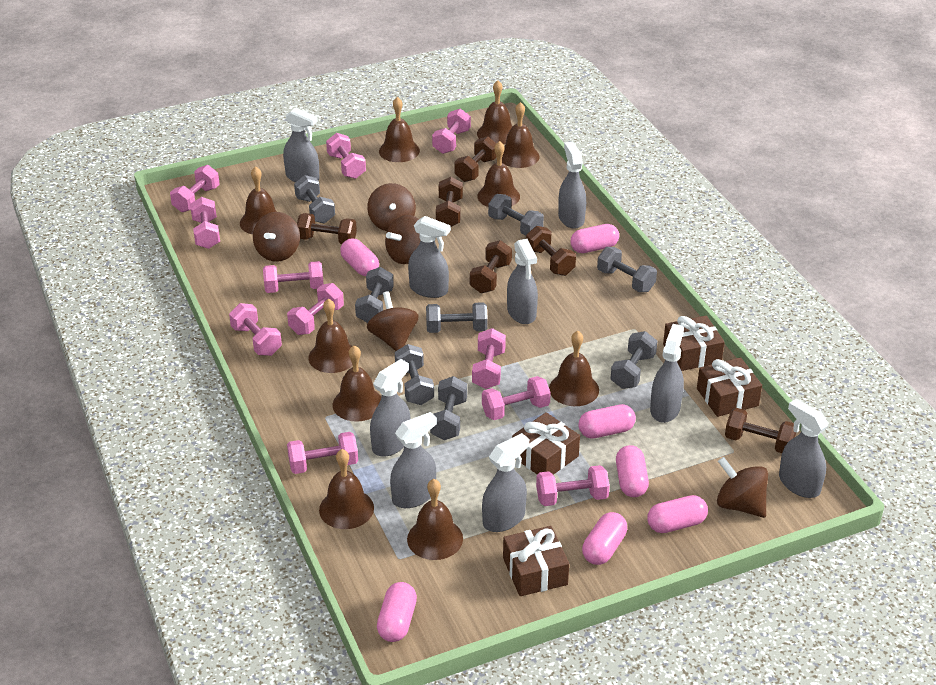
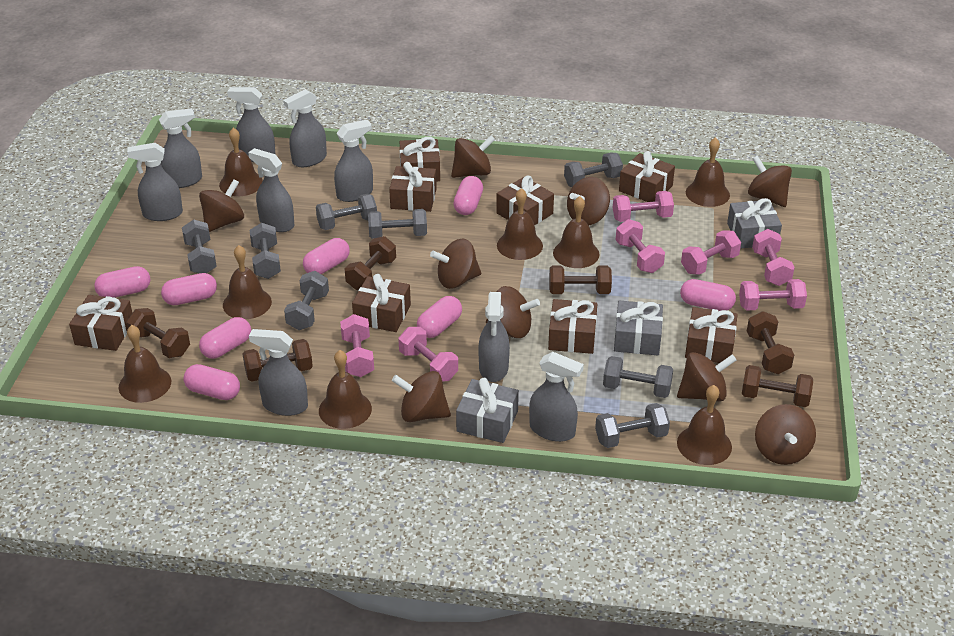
brown bell: 10 -> 8
brown gift: 4 -> 8
brown spinning top: 5 -> 9
grey gift: 0 -> 3
pink capsule: 7 -> 8
pink dumbbell: 11 -> 7

